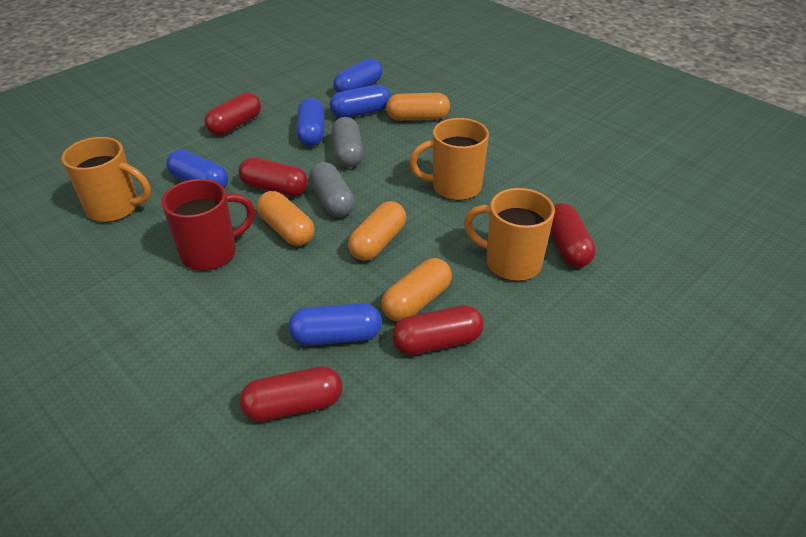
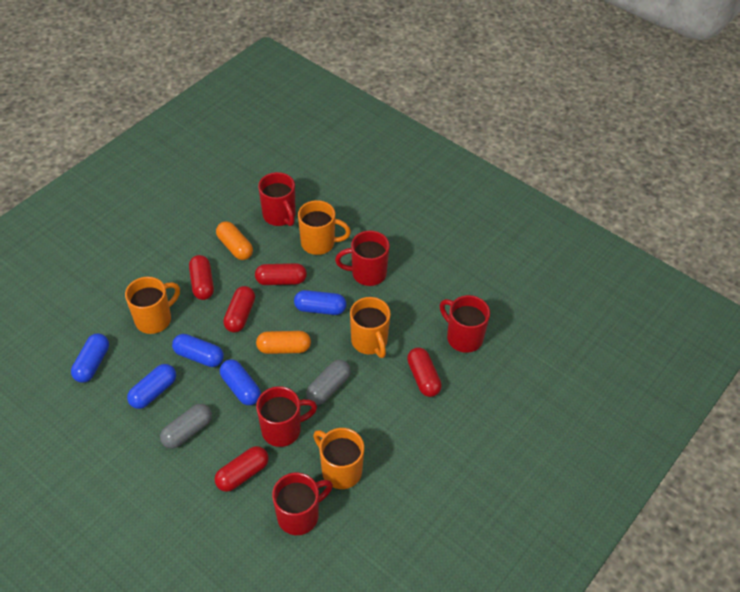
orange capsule: 4 -> 2
orange mug: 3 -> 4
red mug: 1 -> 5

